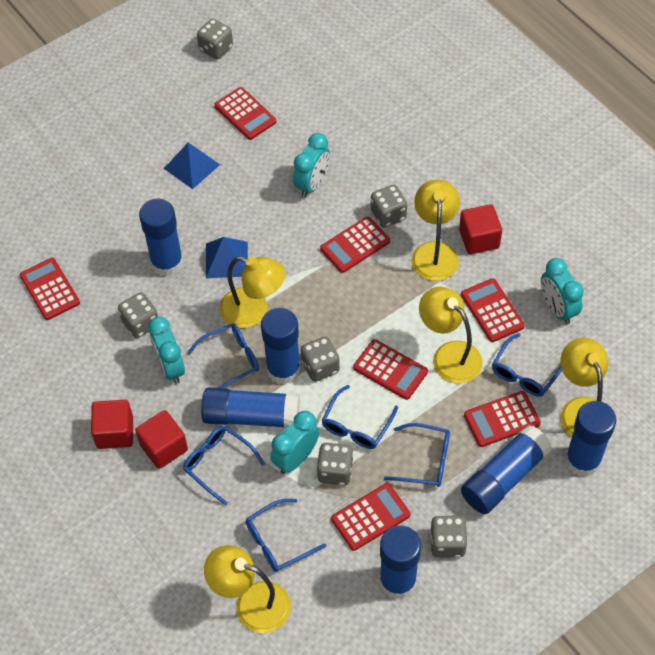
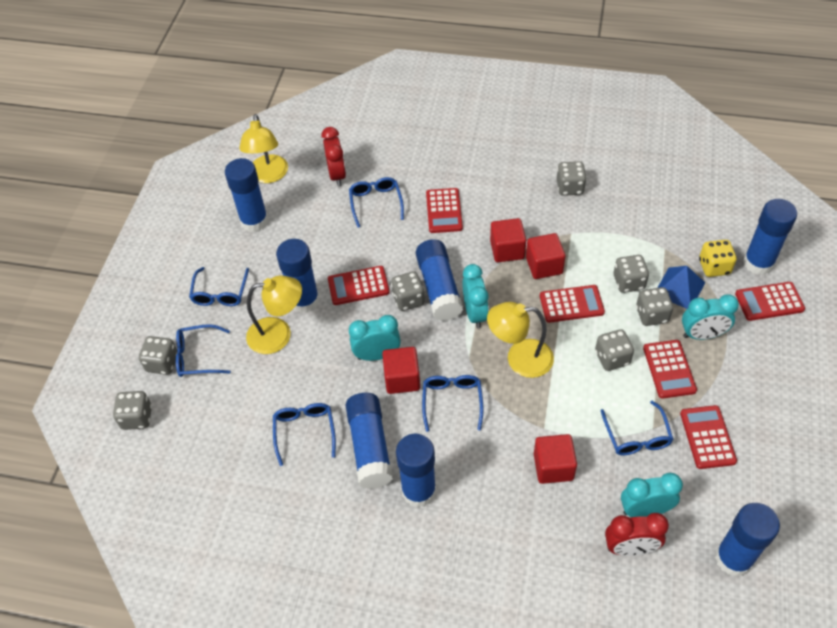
blue glue stick: 6 -> 7
blue pyramid: 2 -> 1
grey dice: 6 -> 7
red calculator: 7 -> 6
red clock: 0 -> 2
red cube: 3 -> 4
yellow dice: 0 -> 1
yellow lamp: 5 -> 3

